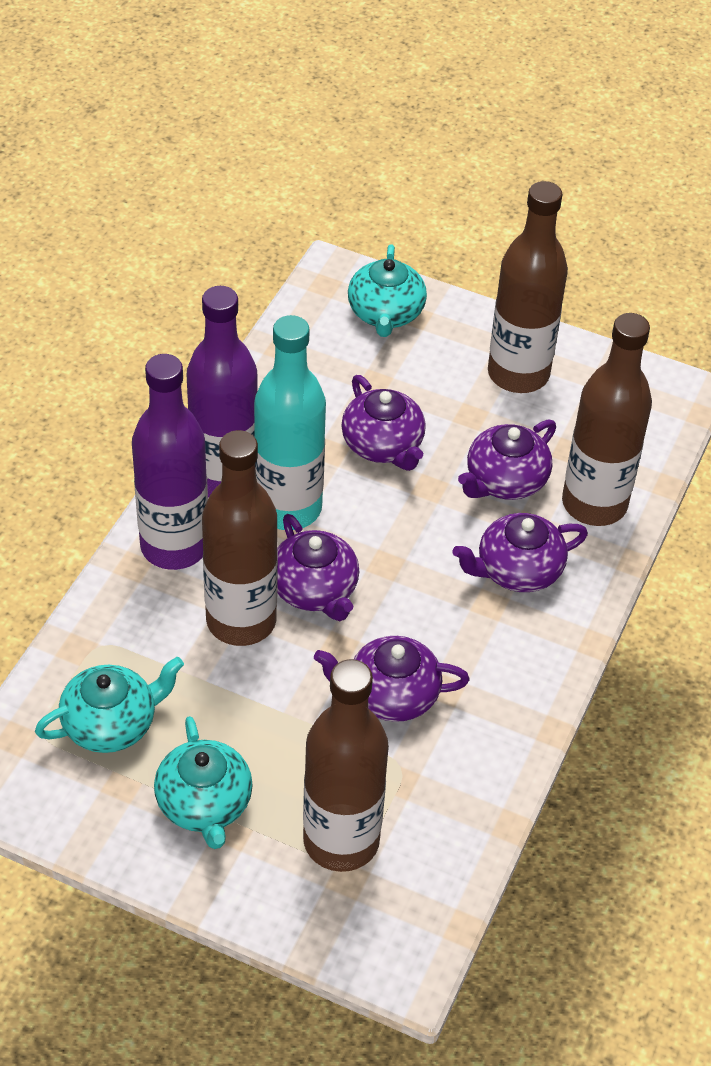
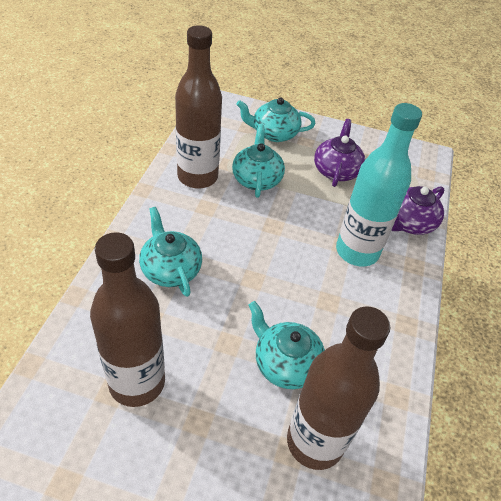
brown bottle: 4 -> 3
purple bottle: 2 -> 0
purple teapot: 5 -> 2
turquoise teapot: 3 -> 4

